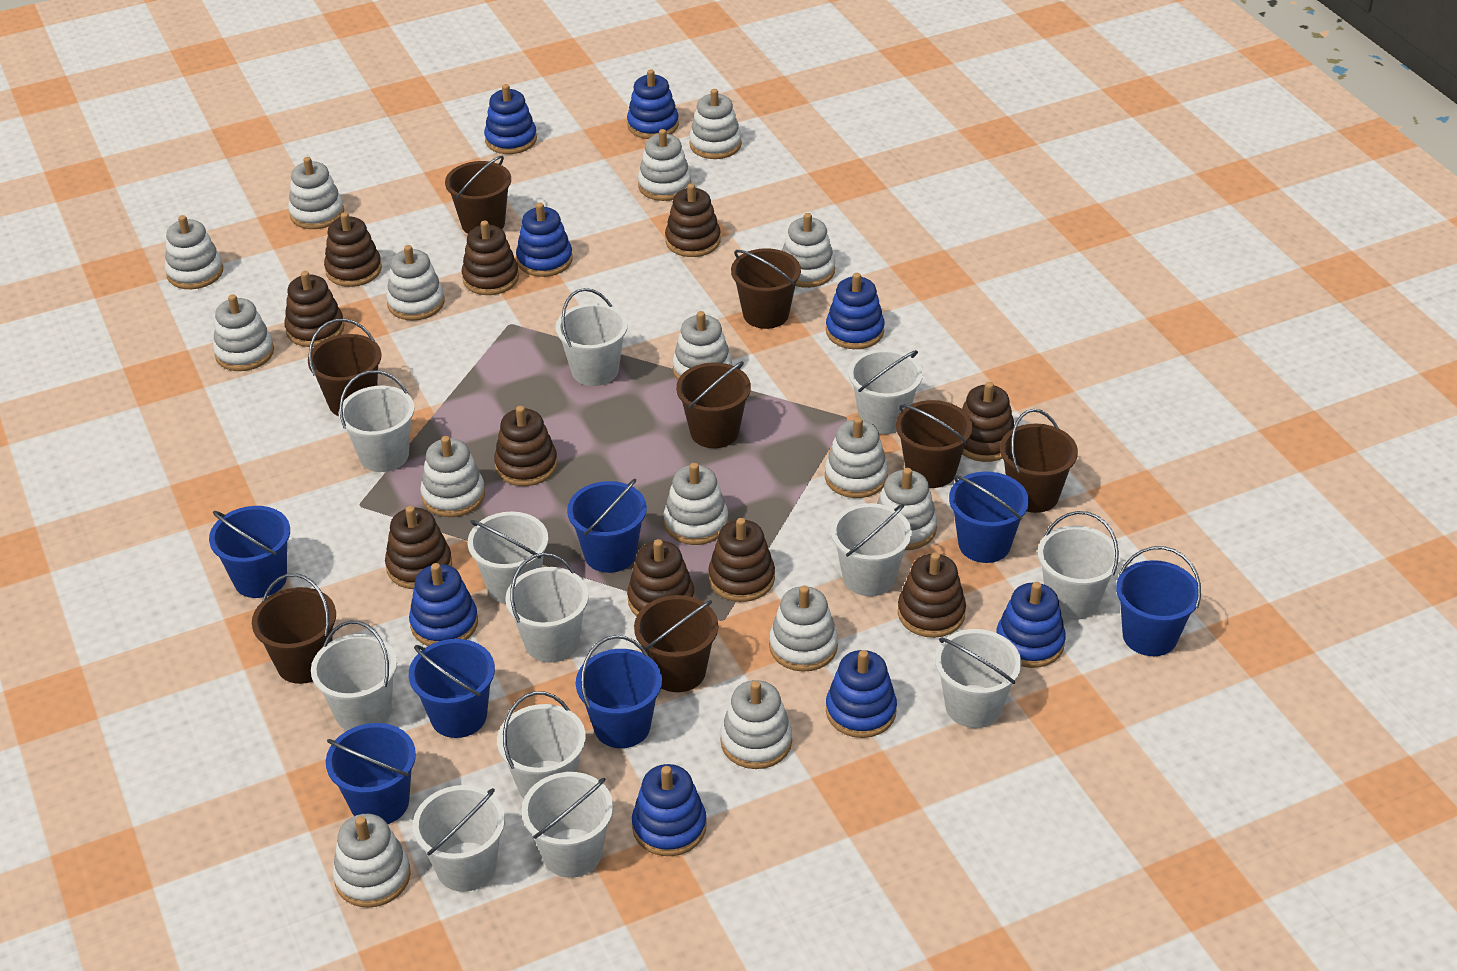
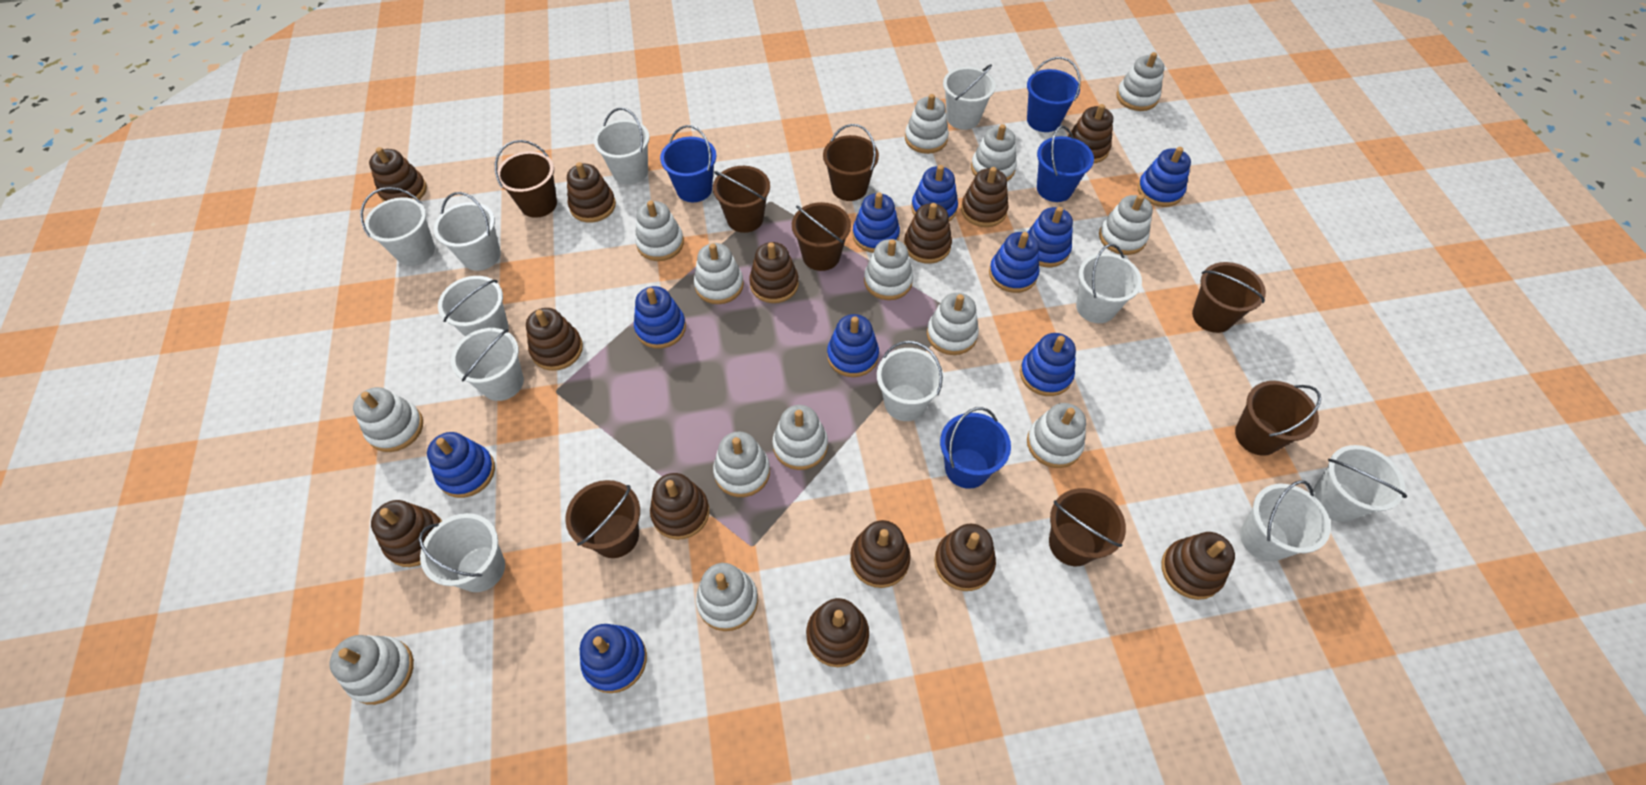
blue bucket: 7 -> 4
blue stacking toy: 8 -> 10
brown stacking toy: 10 -> 13
white bucket: 12 -> 11
white stacking toy: 15 -> 14

